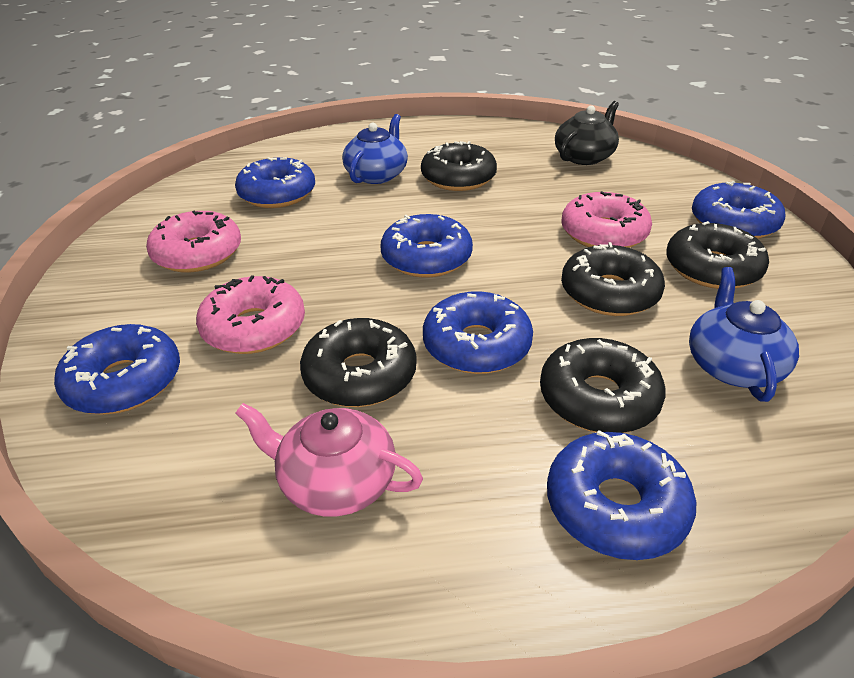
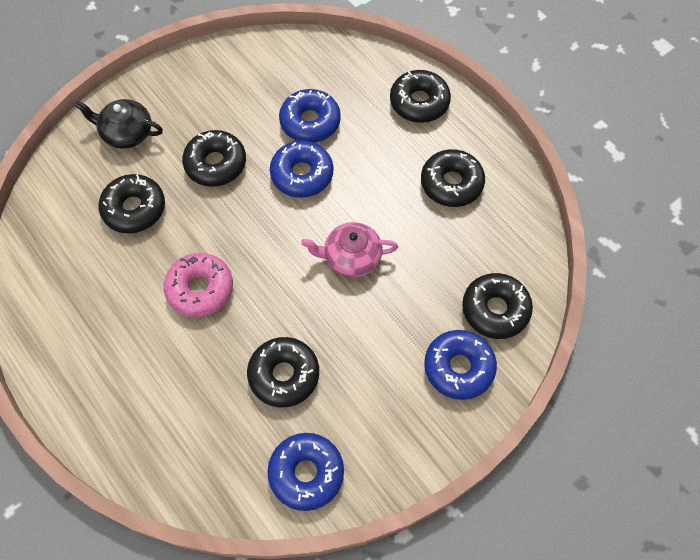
black donut: 5 -> 6
blue donut: 6 -> 4
blue teapot: 2 -> 0
pink donut: 3 -> 1

